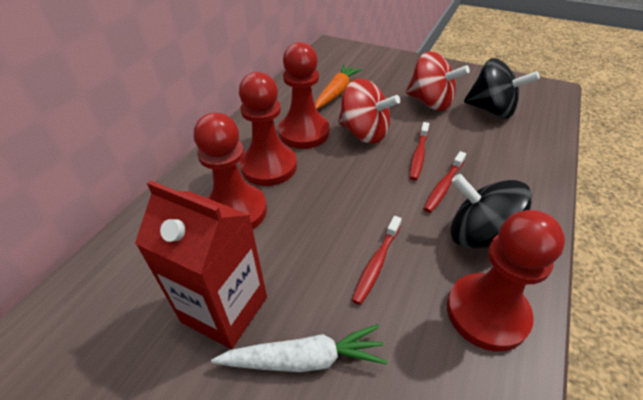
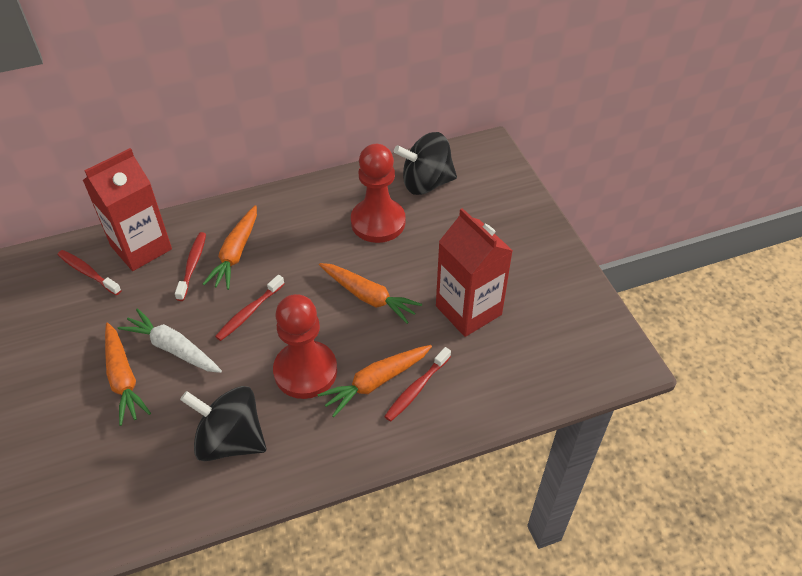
orange carrot: 1 -> 4
red carton: 1 -> 2
red pawn: 4 -> 2
red spinning top: 2 -> 0
red toothbrush: 3 -> 4

